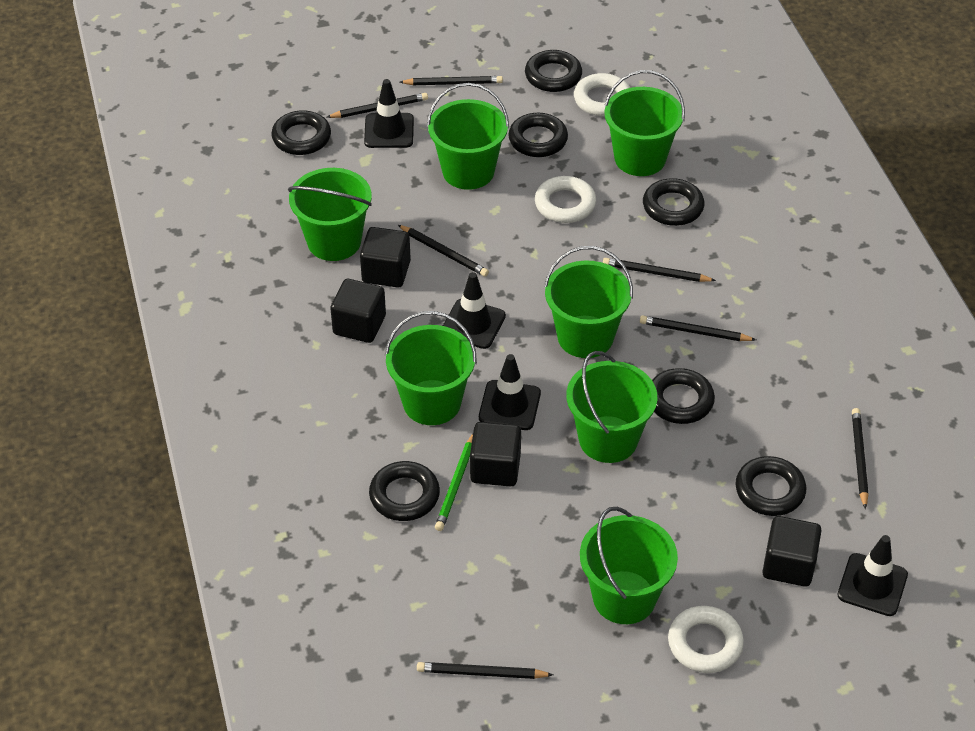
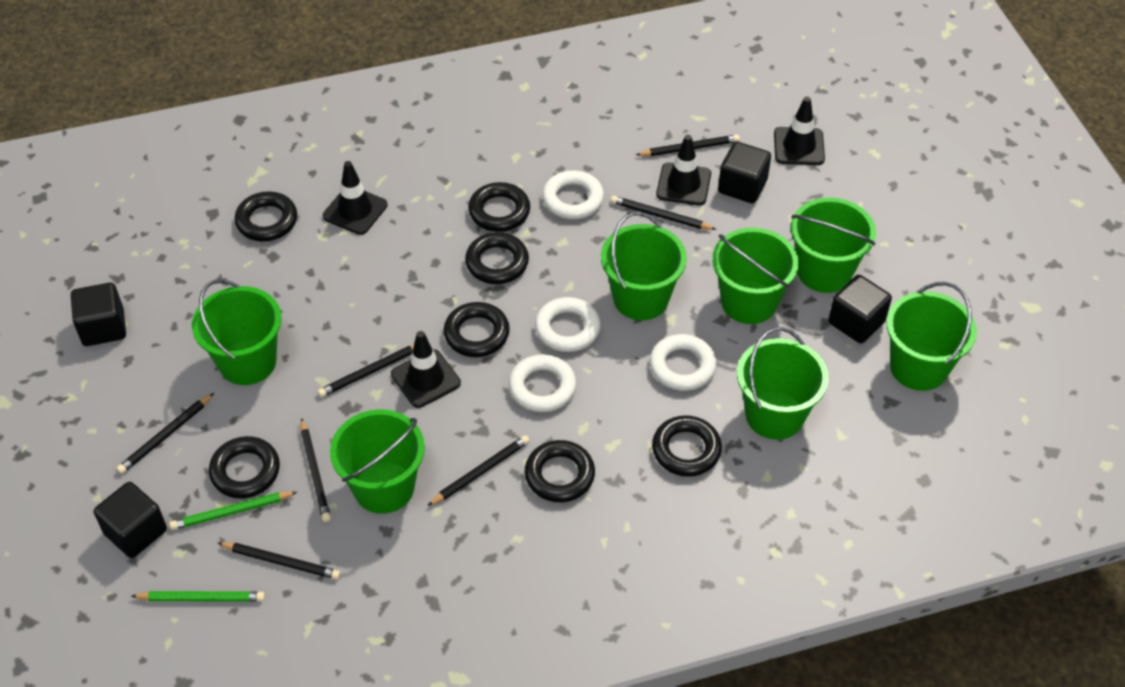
green pencil: 1 -> 2
white ring: 3 -> 4

